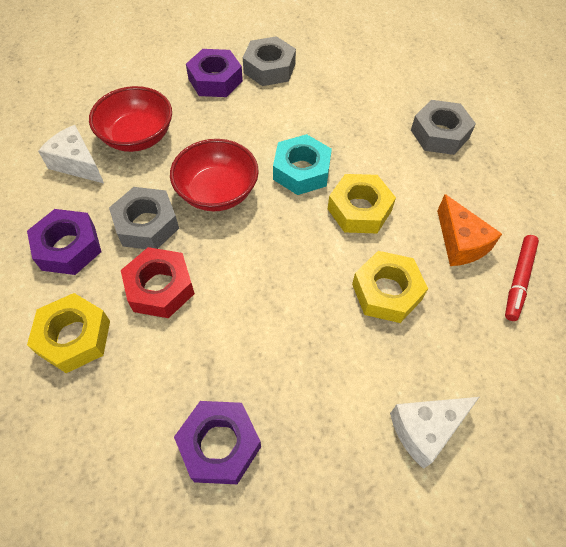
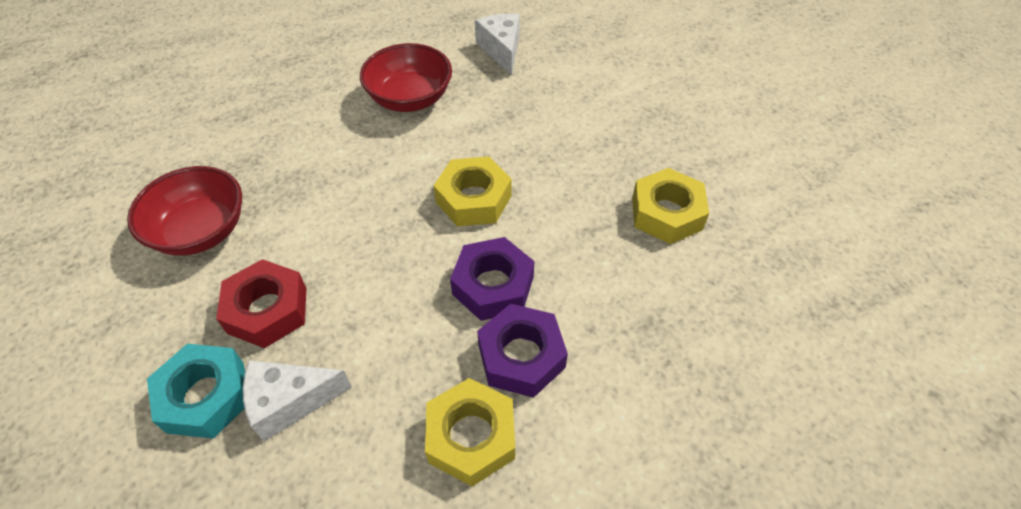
grey nut: 3 -> 0
orange cheese: 1 -> 0
purple nut: 3 -> 2
red marker: 1 -> 0

